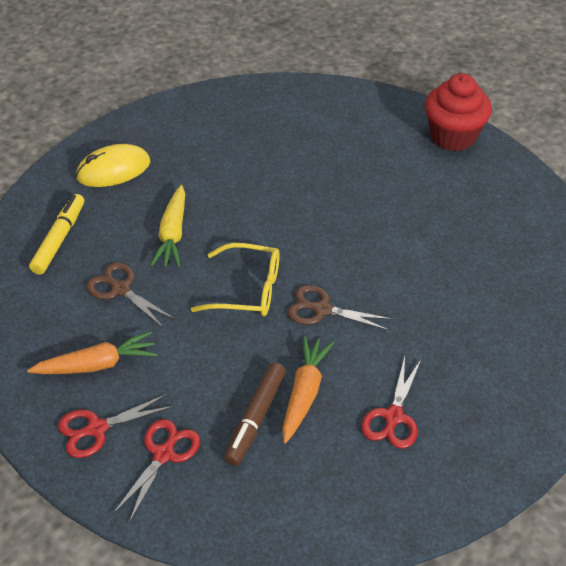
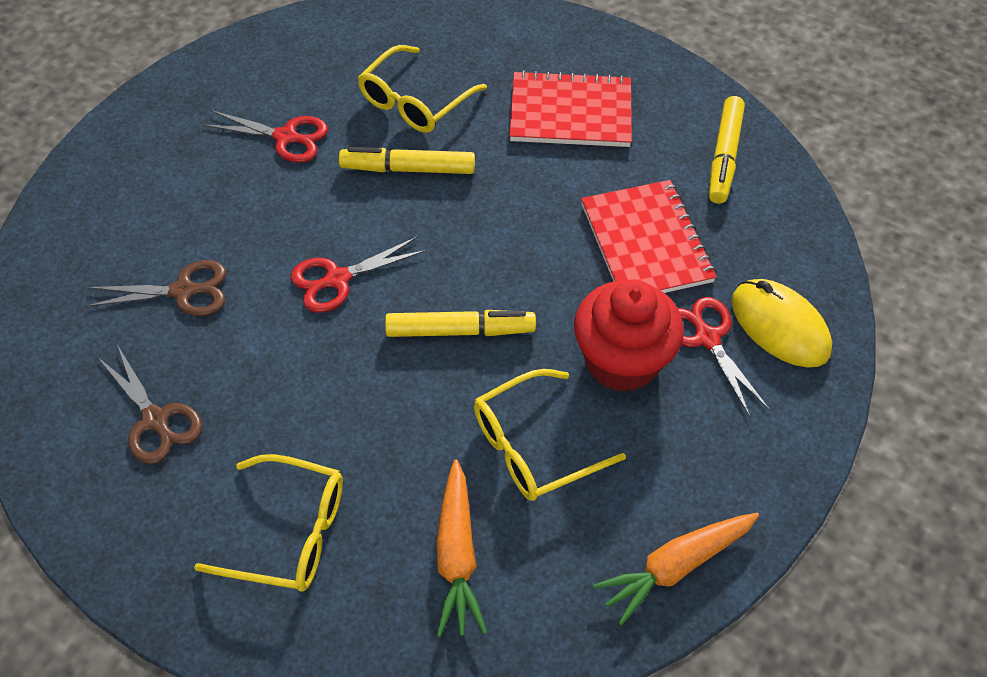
brown marker: 1 -> 0
red notebook: 0 -> 2
yellow carrot: 1 -> 0
yellow glasses: 1 -> 3
yellow marker: 1 -> 3

